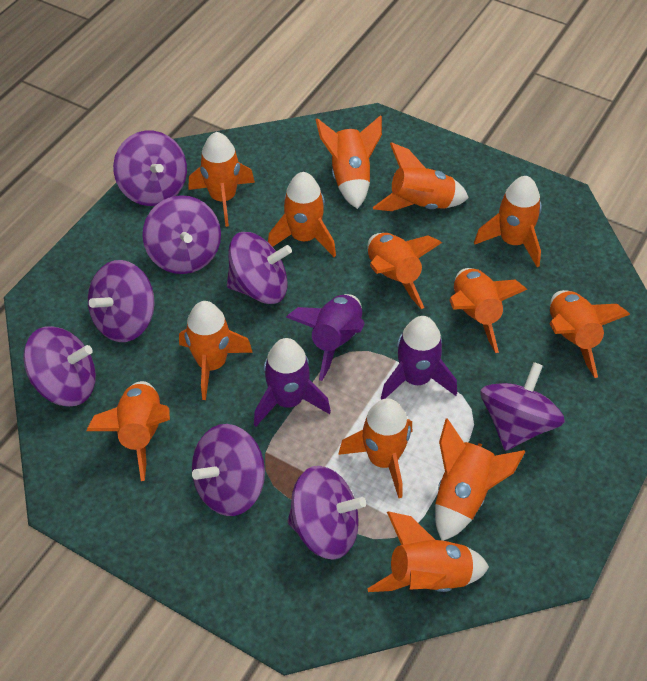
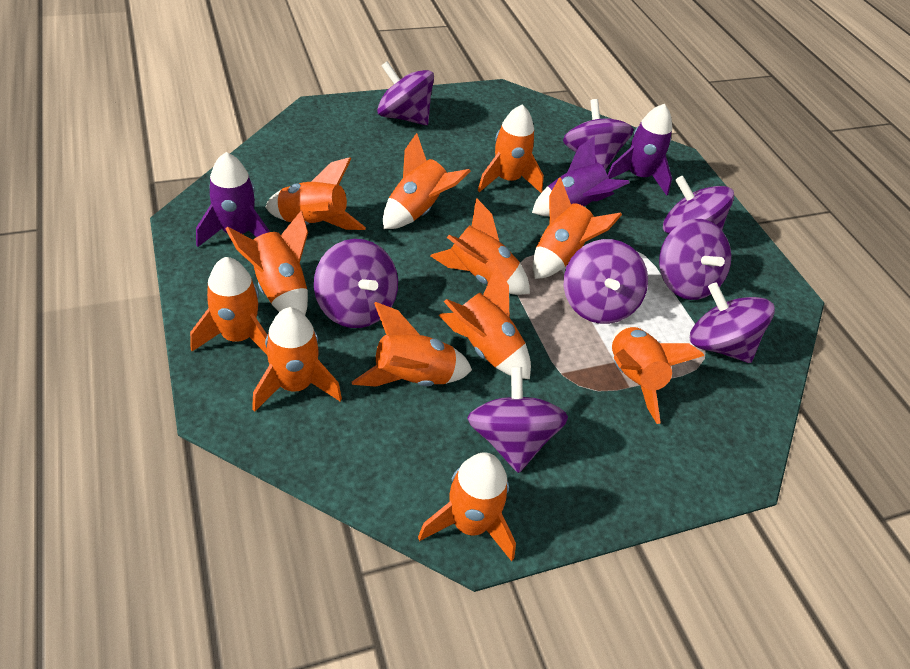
orange rocket: 13 -> 12

